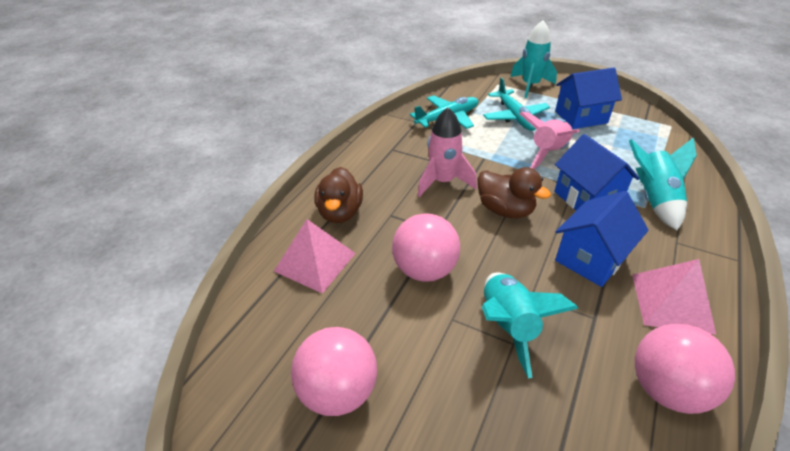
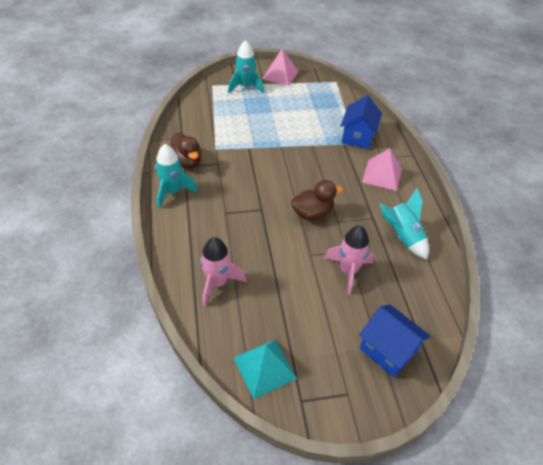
blue house: 3 -> 2
pink ball: 3 -> 0
turquoise plane: 2 -> 0
turquoise pyramid: 0 -> 1

